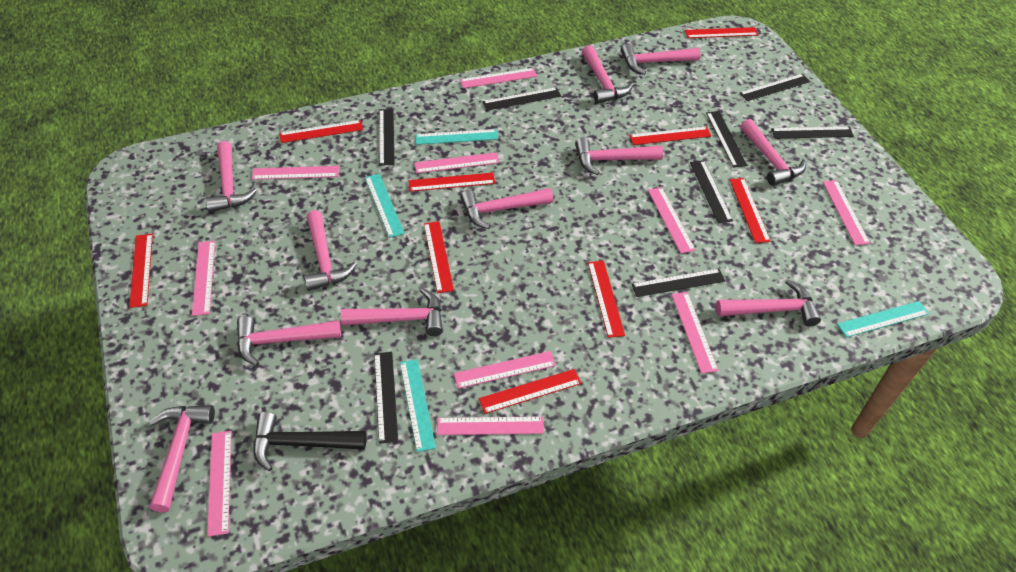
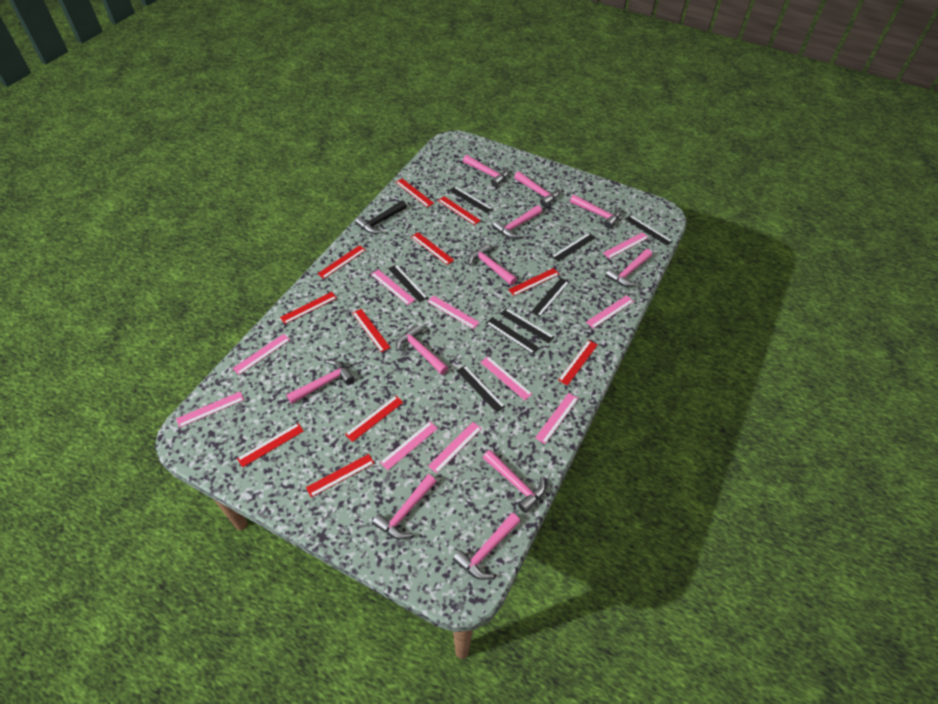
red ruler: 9 -> 11
turquoise ruler: 4 -> 0

